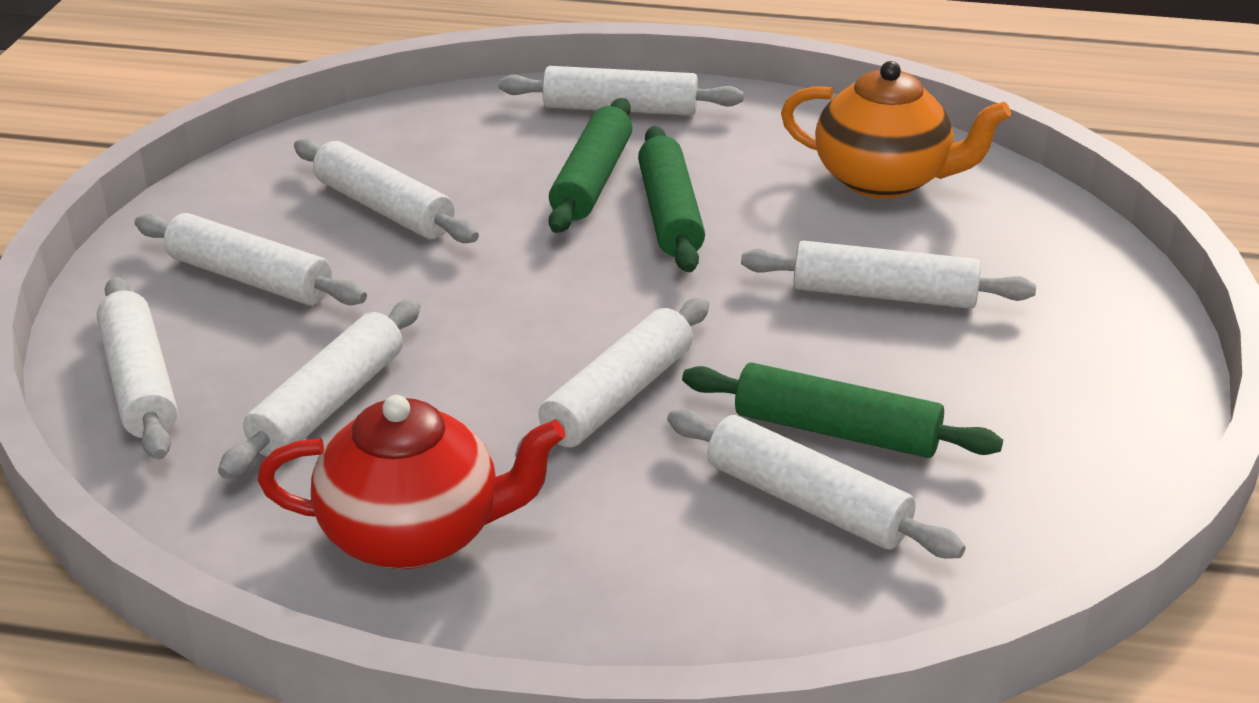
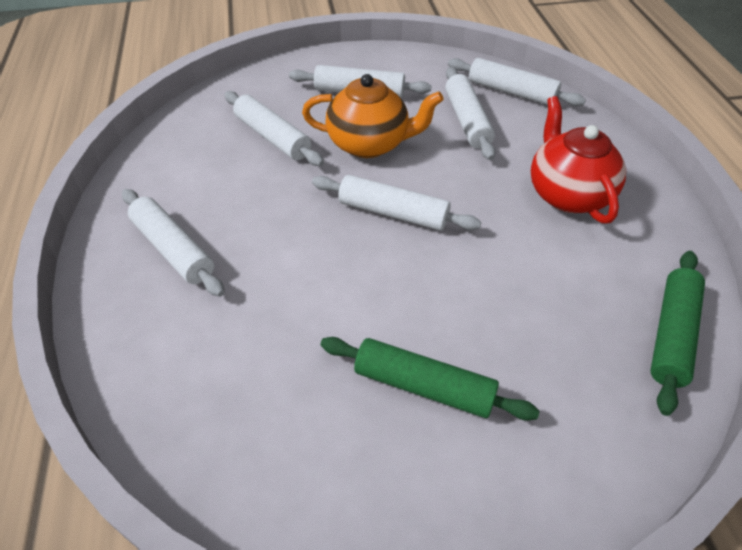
green rolling pin: 3 -> 2
white rolling pin: 8 -> 6

